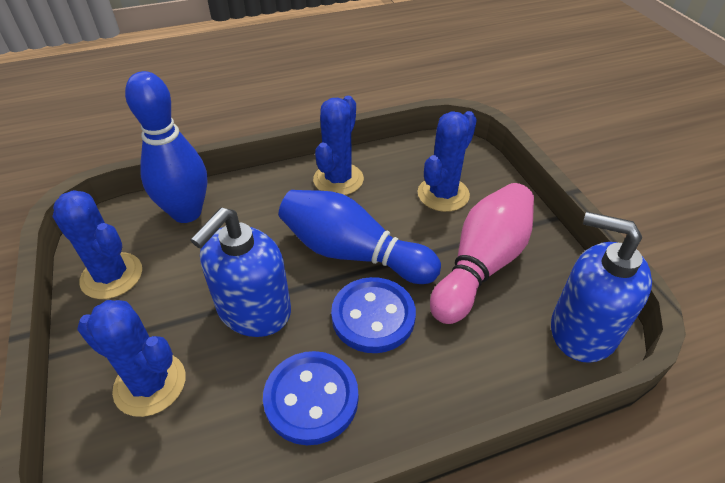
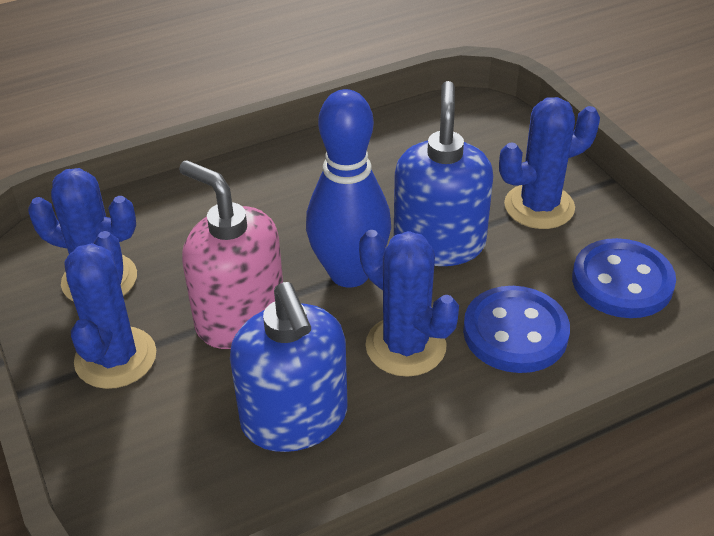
blue bowling pin: 2 -> 1
pink bowling pin: 1 -> 0
pink soap dispenser: 0 -> 1

